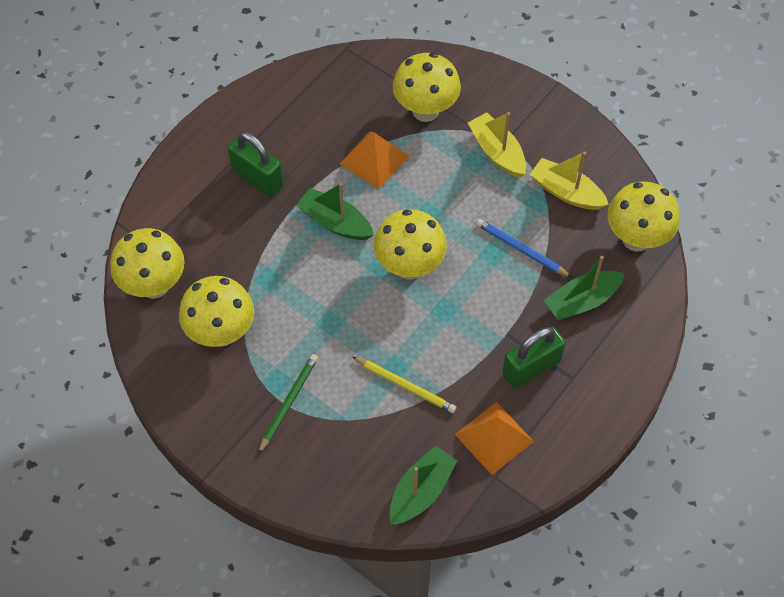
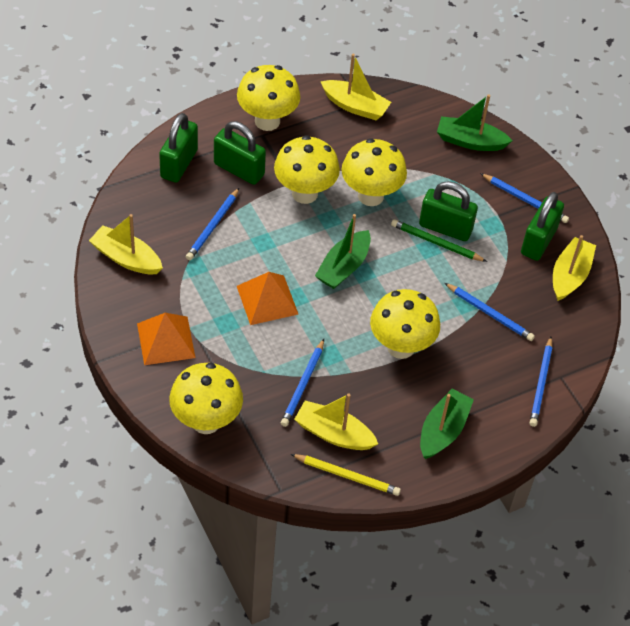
blue pencil: 1 -> 5
green padlock: 2 -> 4
yellow boat: 2 -> 4

